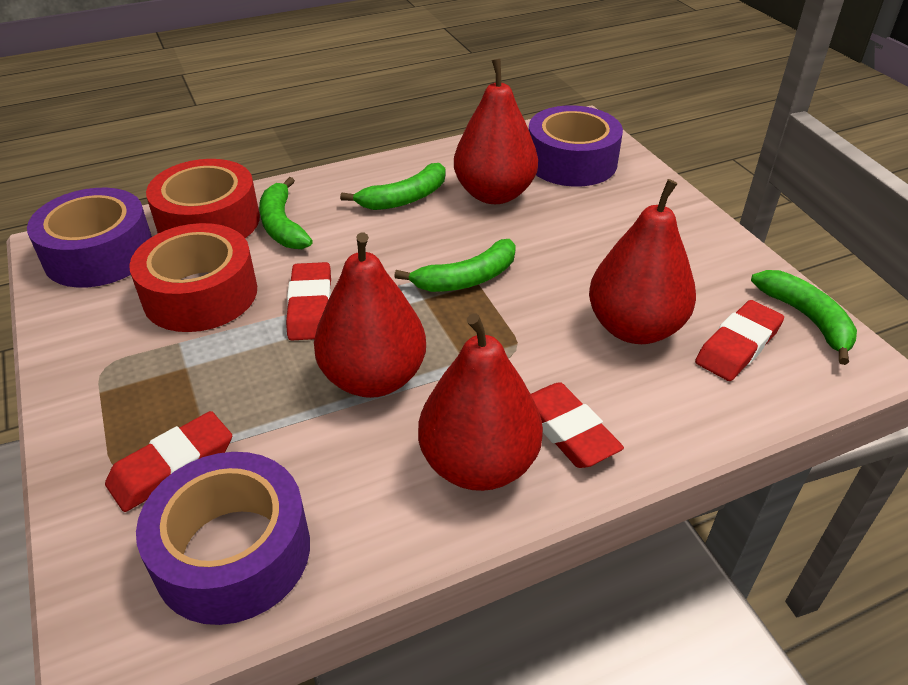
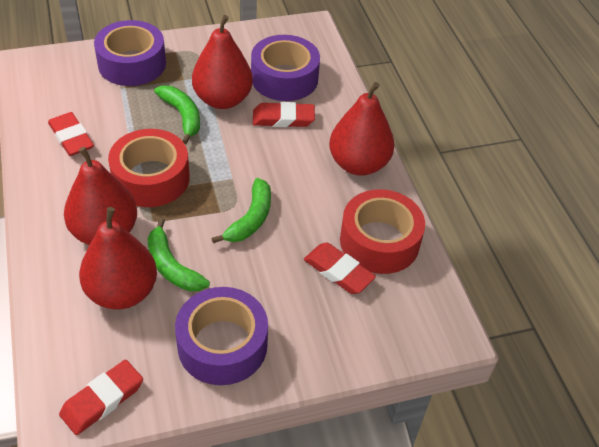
green banana: 4 -> 3

